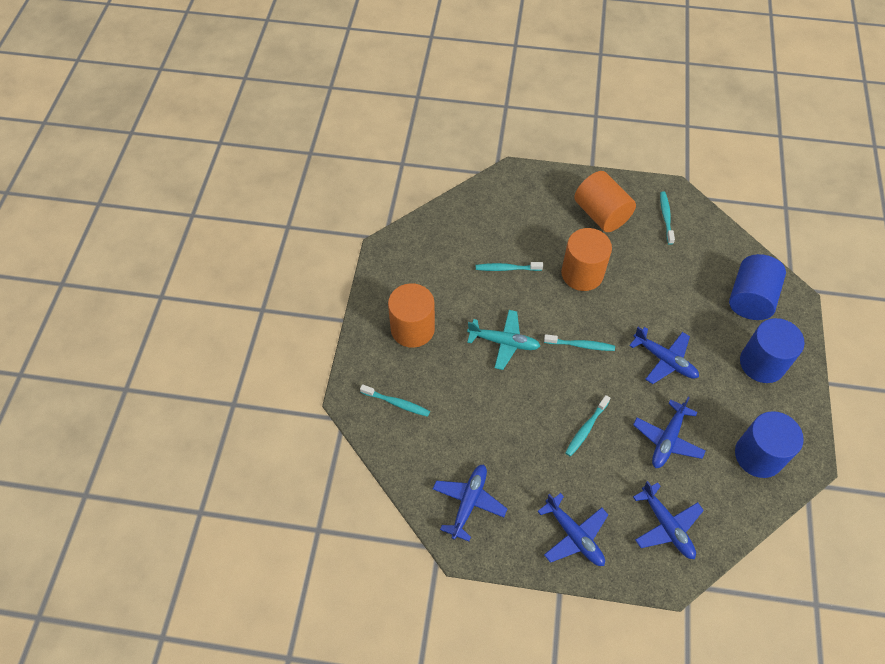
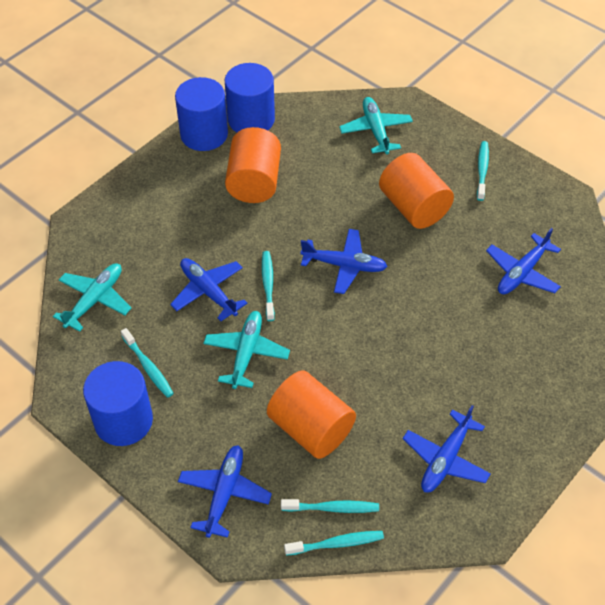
turquoise plane: 1 -> 3

